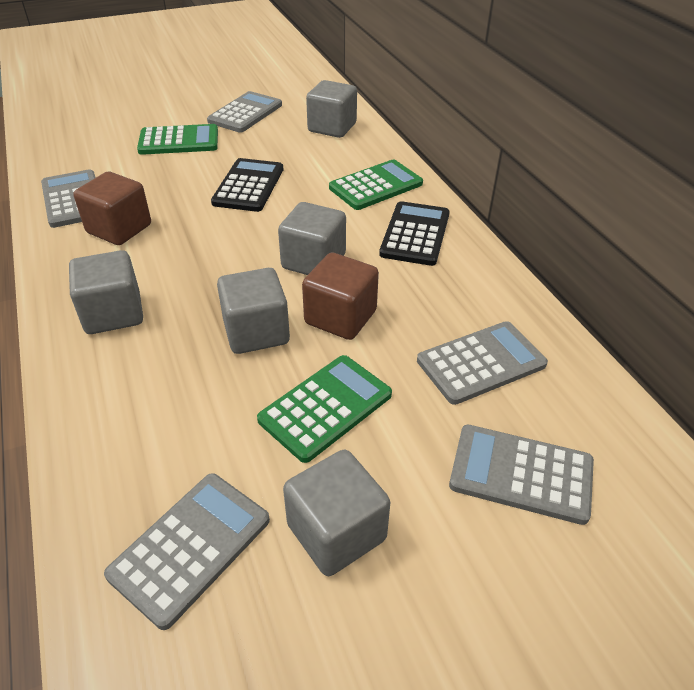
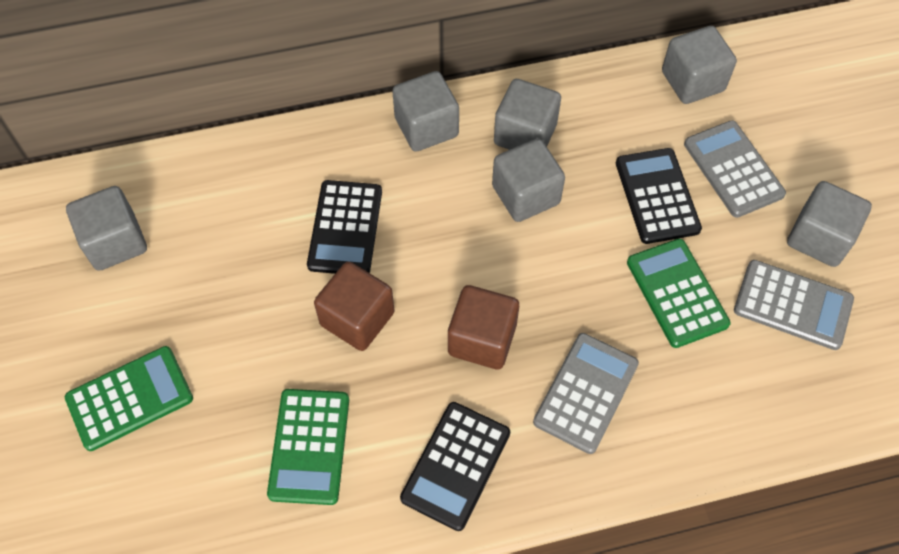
black calculator: 2 -> 3
grey calculator: 5 -> 3
grey cube: 5 -> 6

